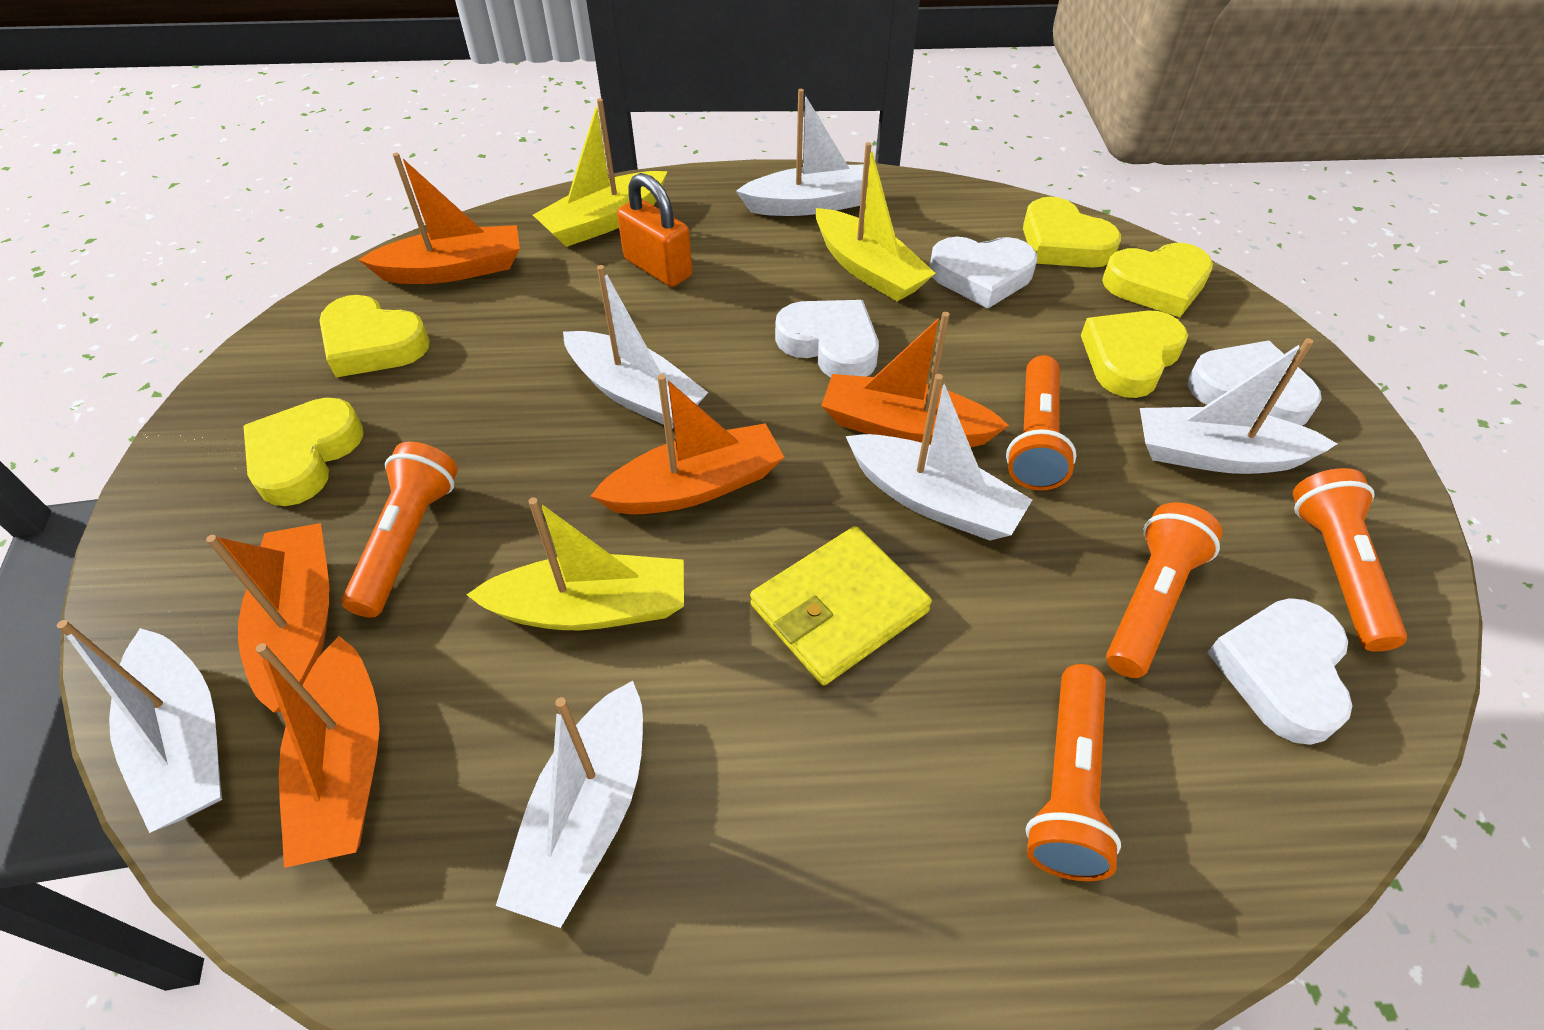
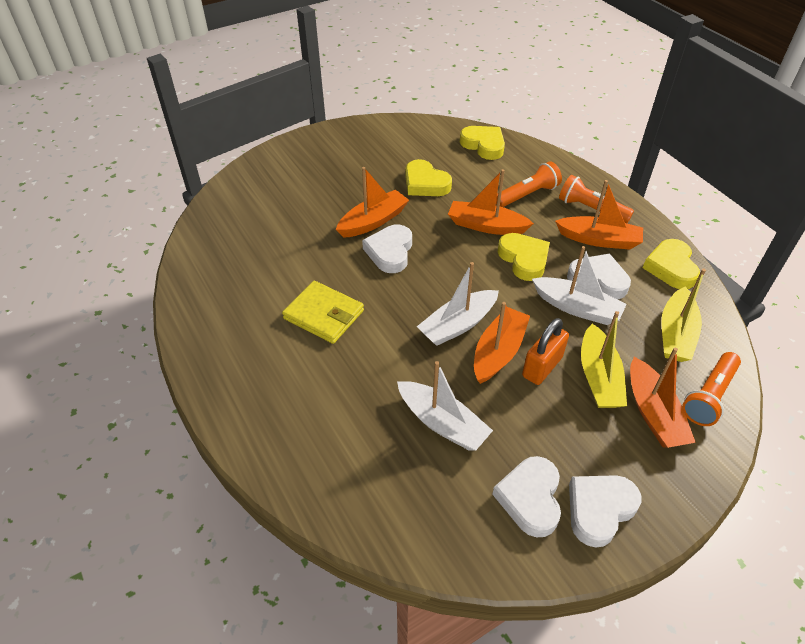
orange flashlight: 5 -> 3
white boat: 6 -> 3
yellow boat: 3 -> 2
yellow heart: 5 -> 4

